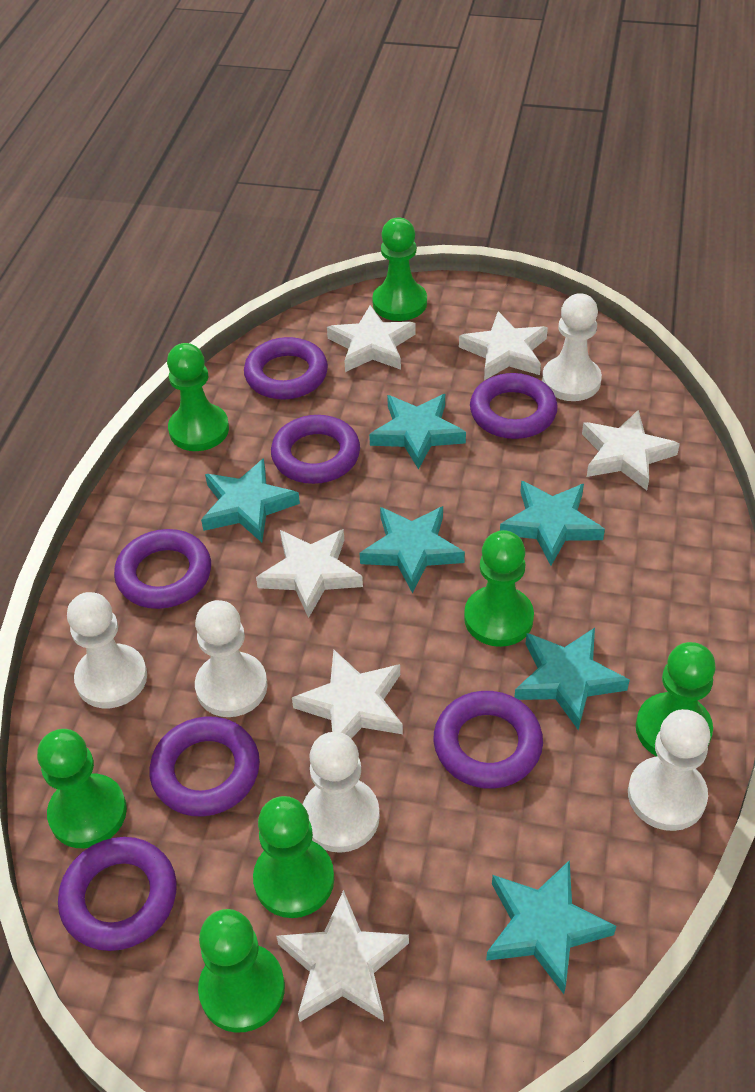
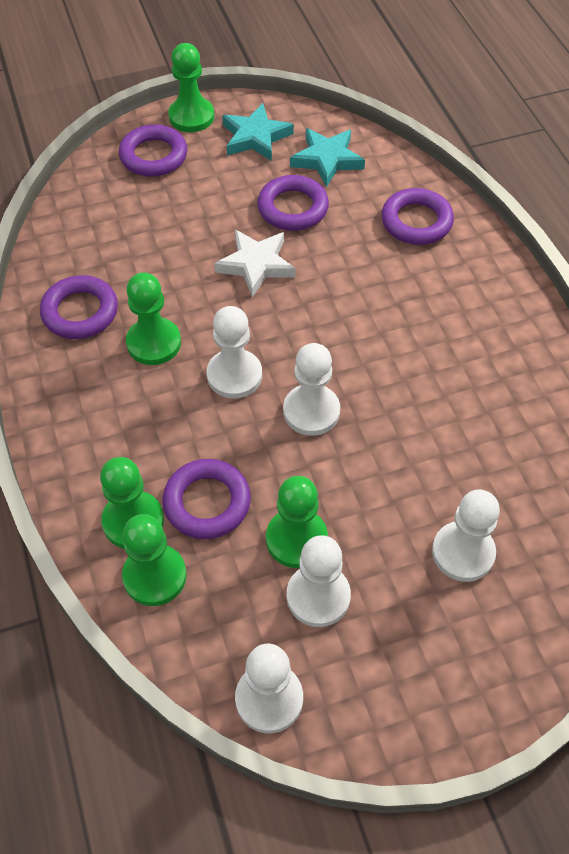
green pawn: 7 -> 5
purple ring: 7 -> 5
turquoise star: 6 -> 2
white star: 6 -> 1

